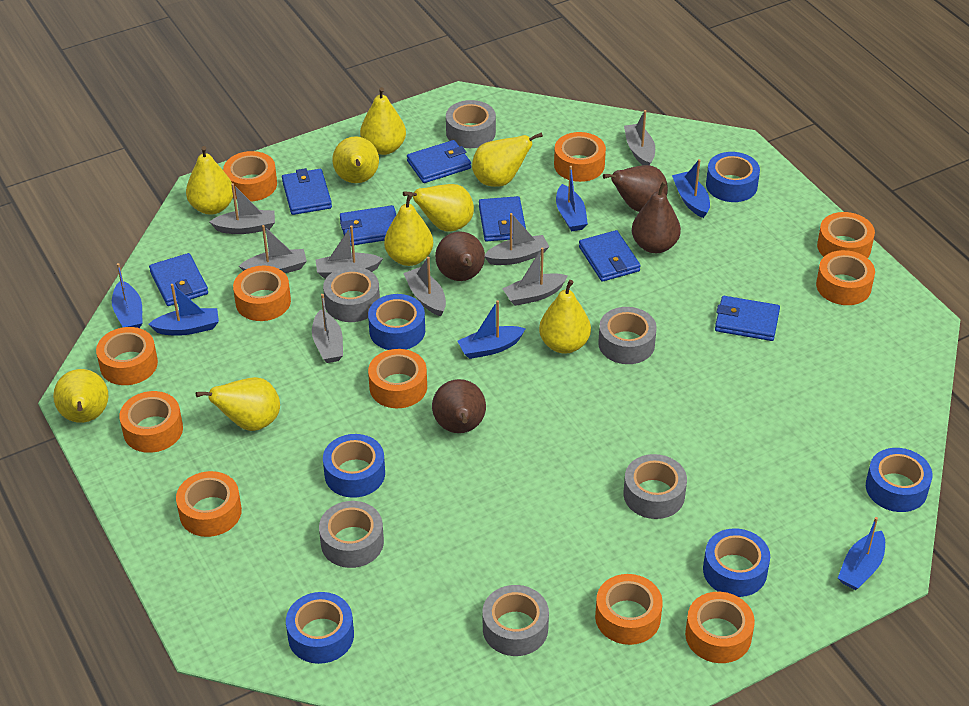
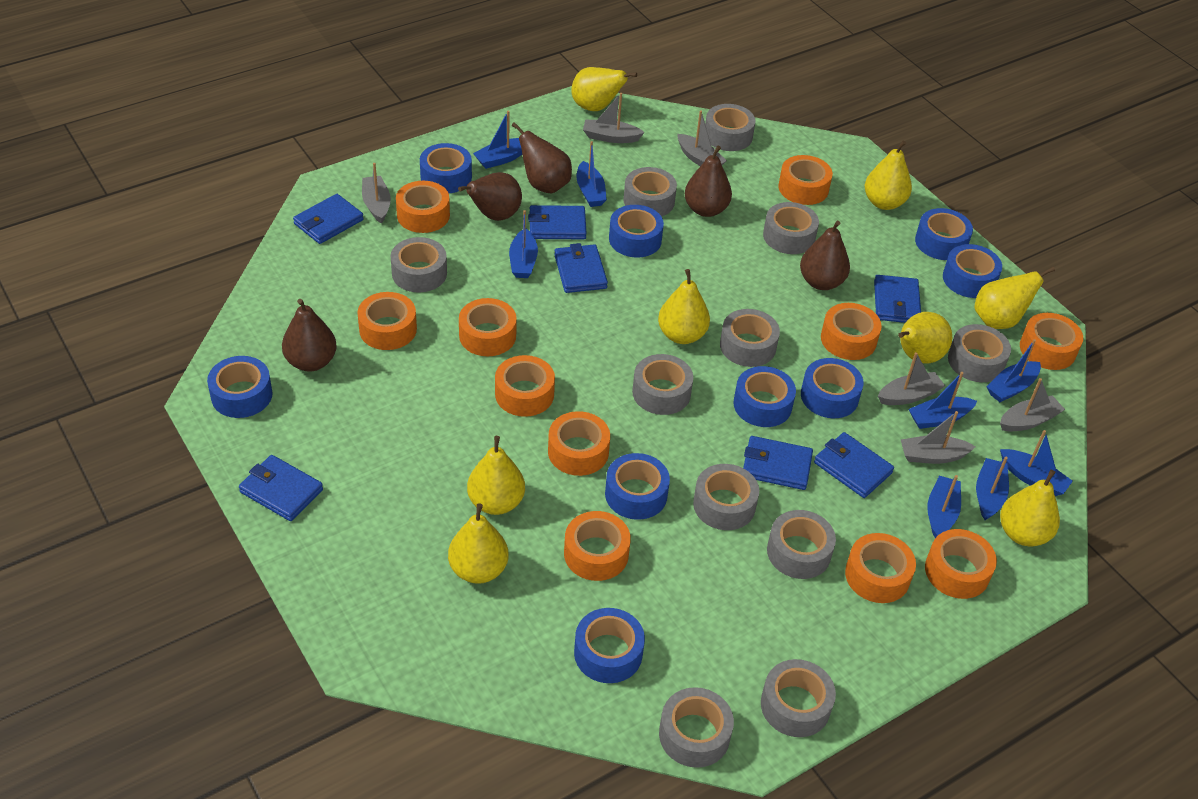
blue boat: 6 -> 8
blue tape: 6 -> 9
brown pear: 4 -> 5
grey boat: 8 -> 6
grey tape: 6 -> 11
yellow pear: 9 -> 8

